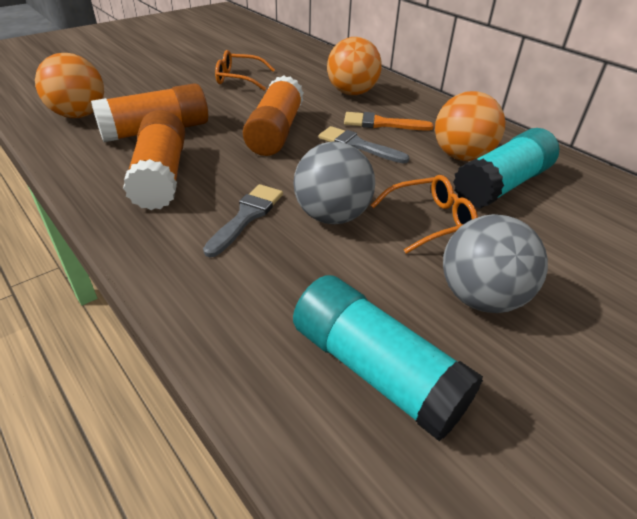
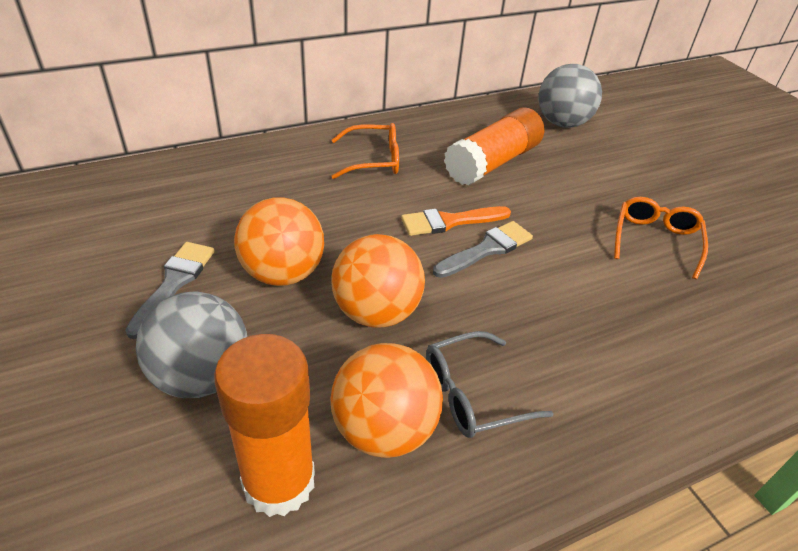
grey glasses: 0 -> 1
orange glue stick: 3 -> 2
turquoise glue stick: 2 -> 0

